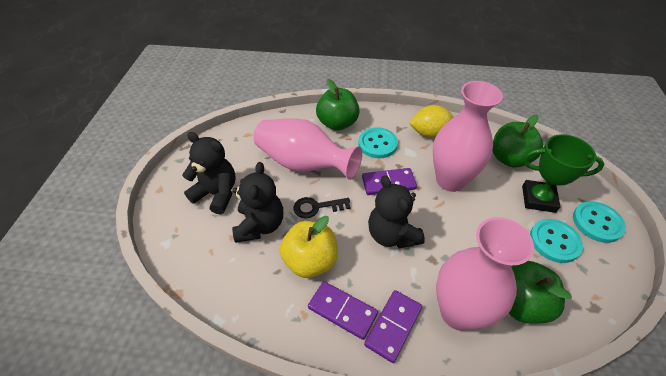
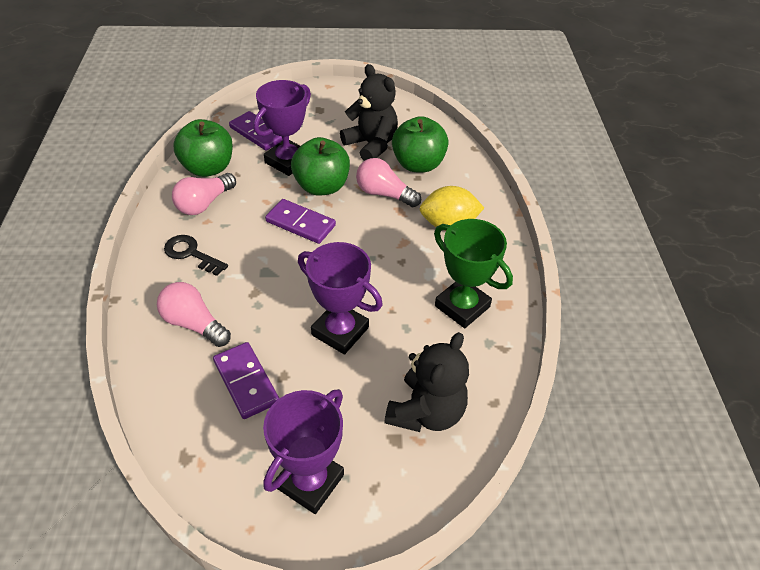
black teddy bear: 3 -> 2
pink light bulb: 0 -> 3
pink vase: 3 -> 0
purple trophy: 0 -> 3
turquoise button: 3 -> 0
yellow apple: 1 -> 0

